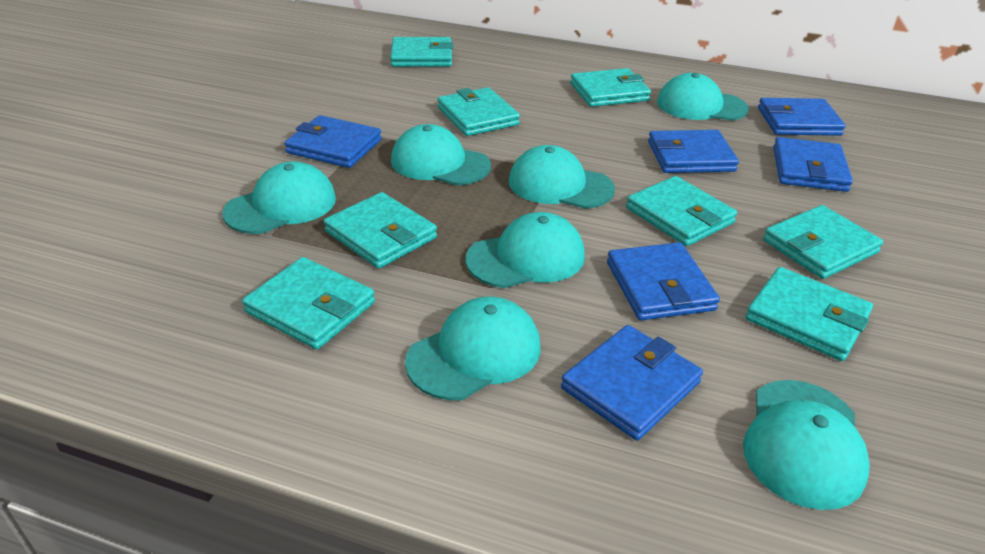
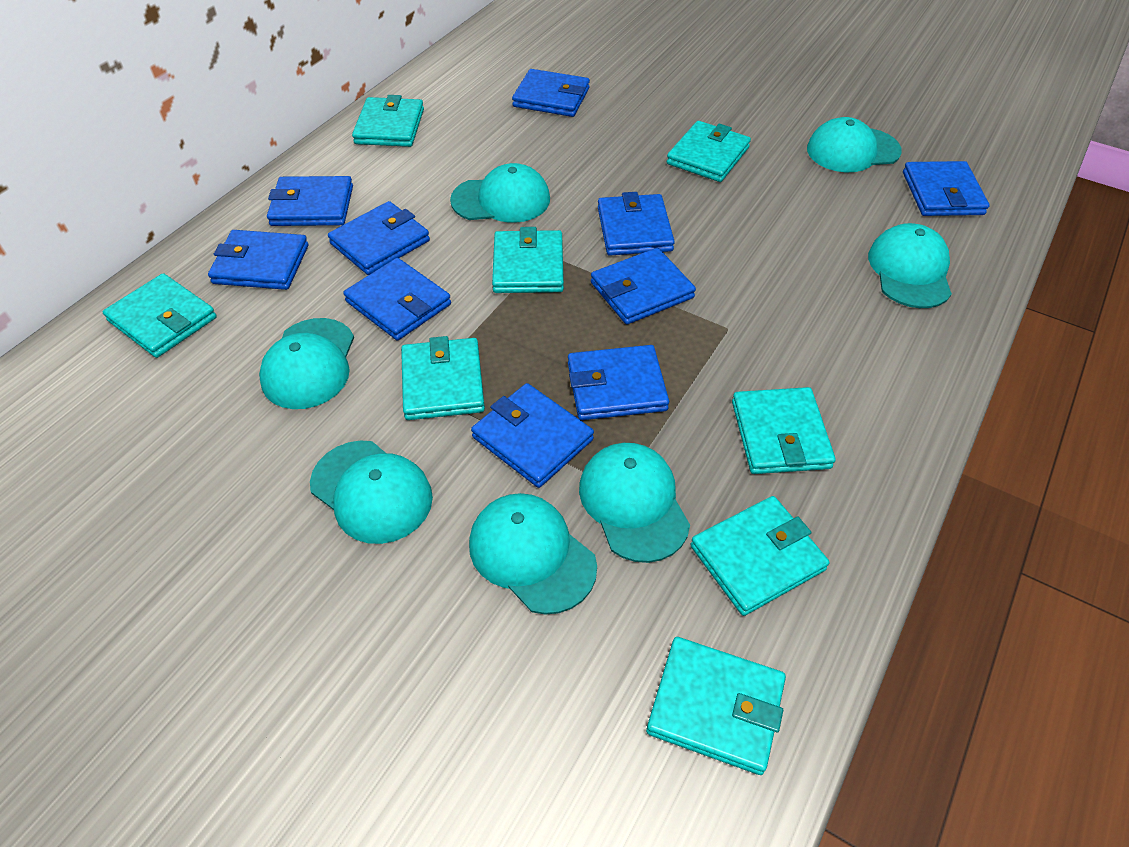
blue wallet: 6 -> 10

